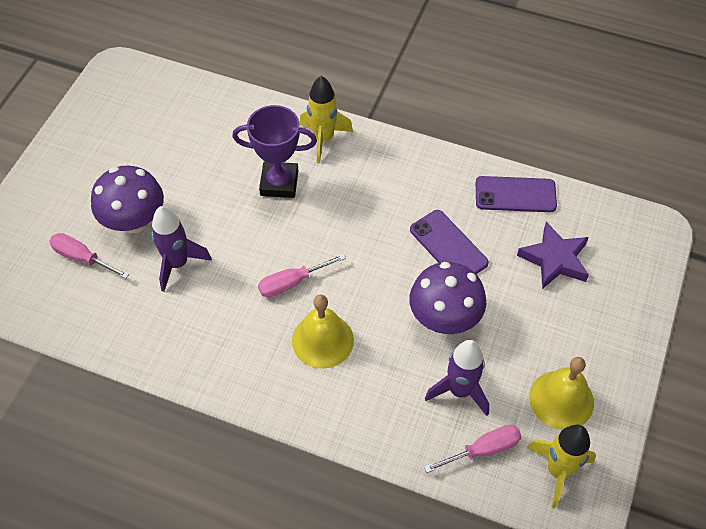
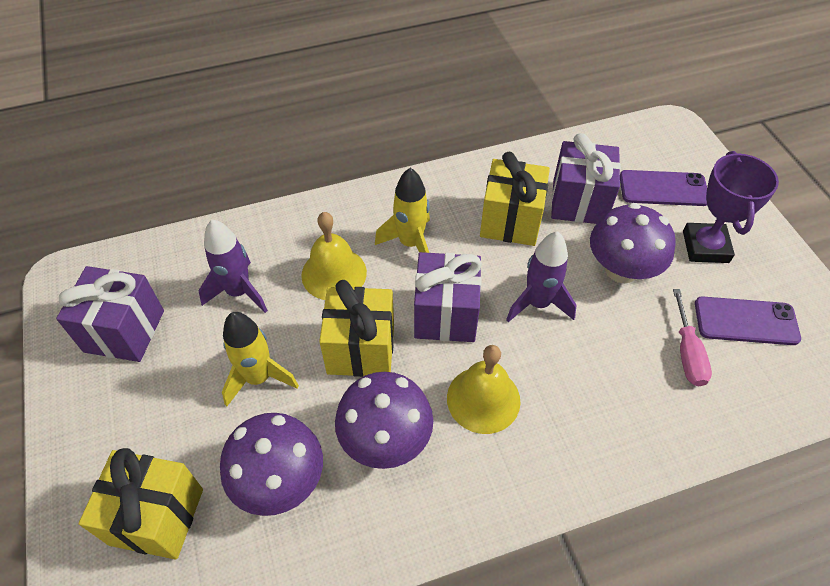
pink screwdriver: 3 -> 1
purple gift: 0 -> 3
purple mushroom: 2 -> 3
purple star: 1 -> 0
yellow gift: 0 -> 3

